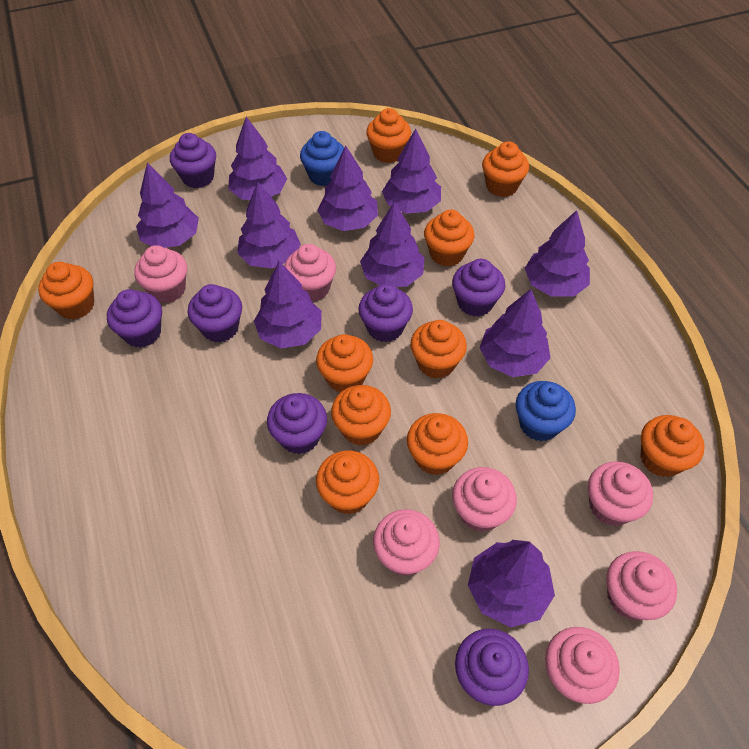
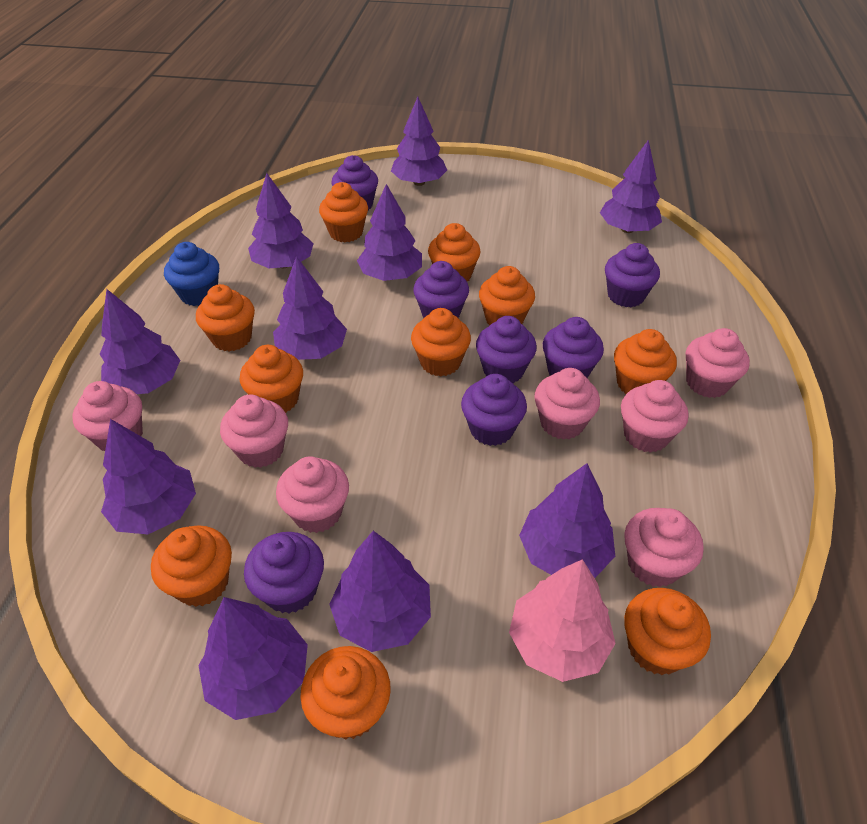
blue cupcake: 2 -> 1
pink tree: 0 -> 1

